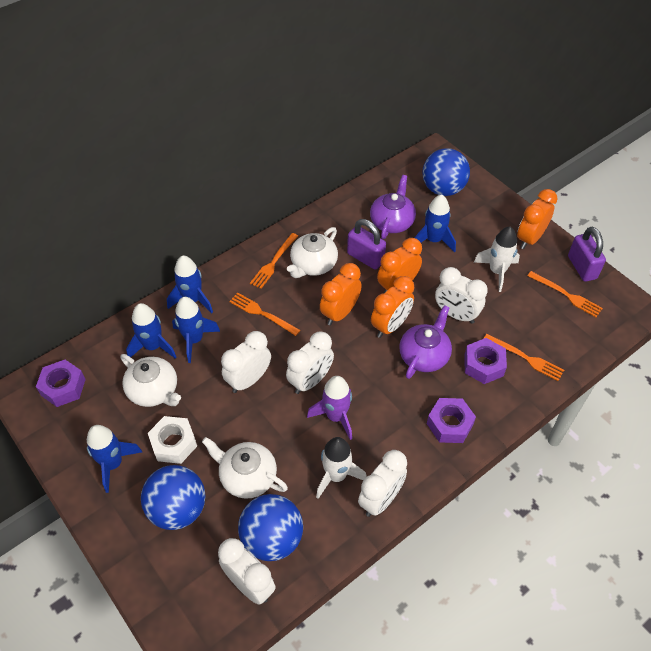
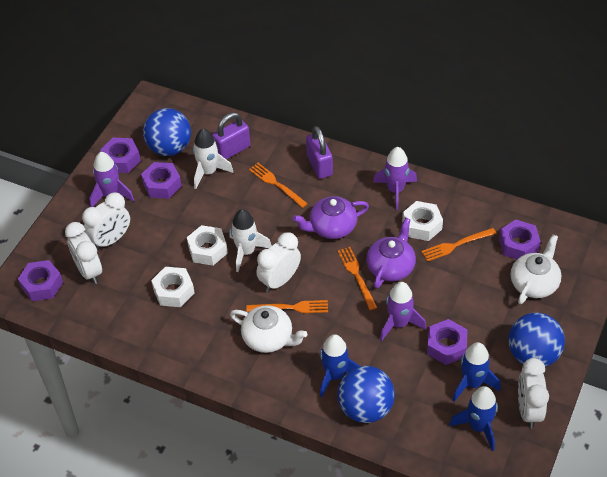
blue rocket: 5 -> 3
orange clock: 4 -> 0
purple nut: 3 -> 5
purple rocket: 1 -> 3
white clock: 5 -> 4
white nut: 1 -> 3
white teapot: 3 -> 2

